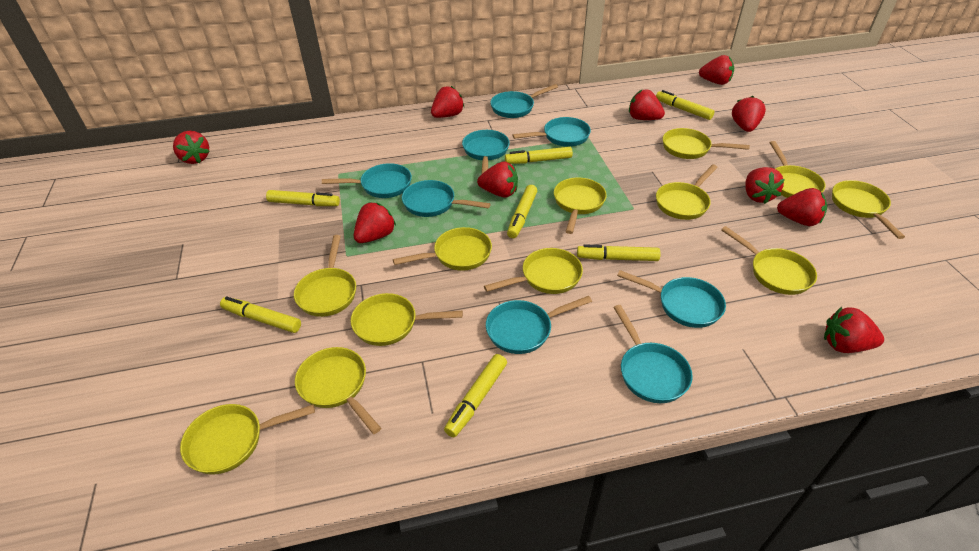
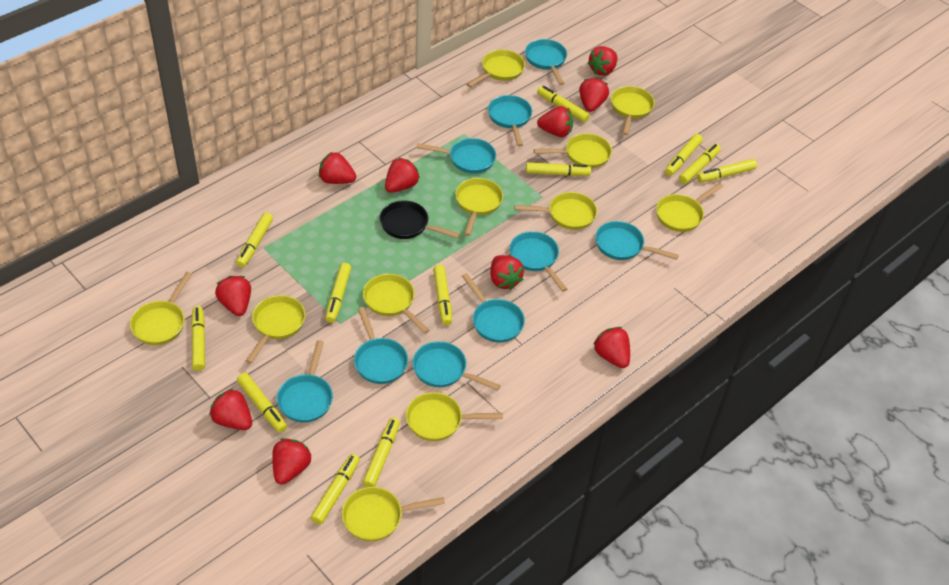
black pan: 0 -> 1
turquoise pan: 8 -> 9
yellow marker: 7 -> 12
yellow pan: 12 -> 11

